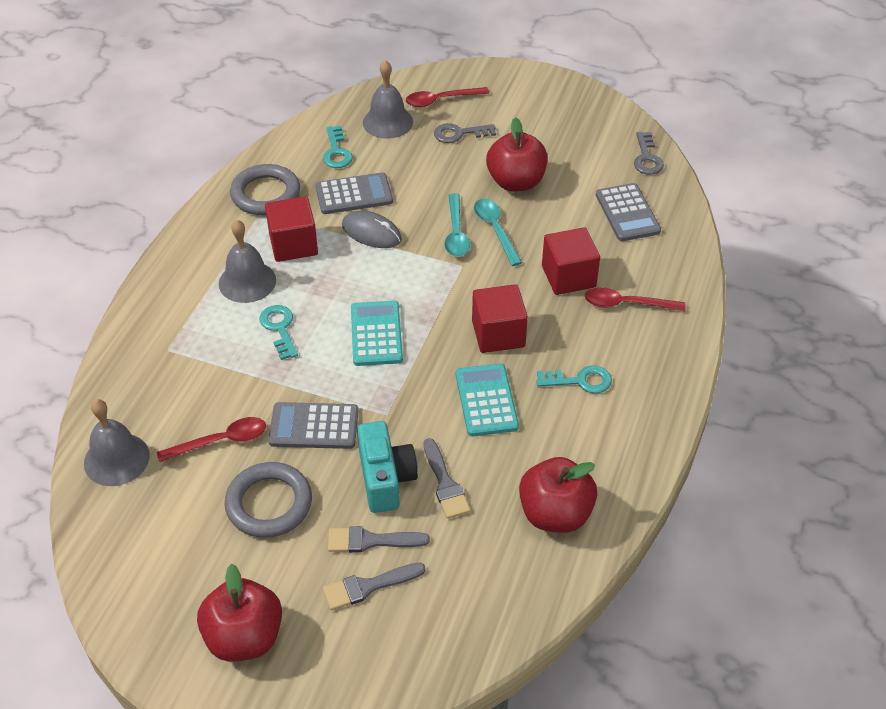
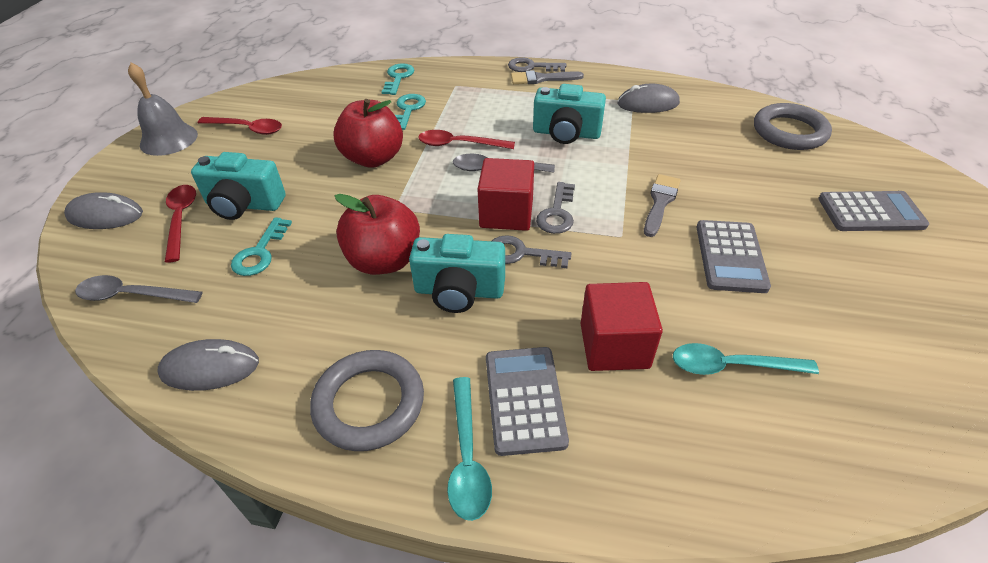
grey bell: 3 -> 1
grey brush: 3 -> 2
grey key: 2 -> 3
grey mouse: 1 -> 3
grey spoon: 0 -> 2
red apple: 3 -> 2
red cube: 3 -> 2
turquoise calculator: 2 -> 0
turquoise camera: 1 -> 3

